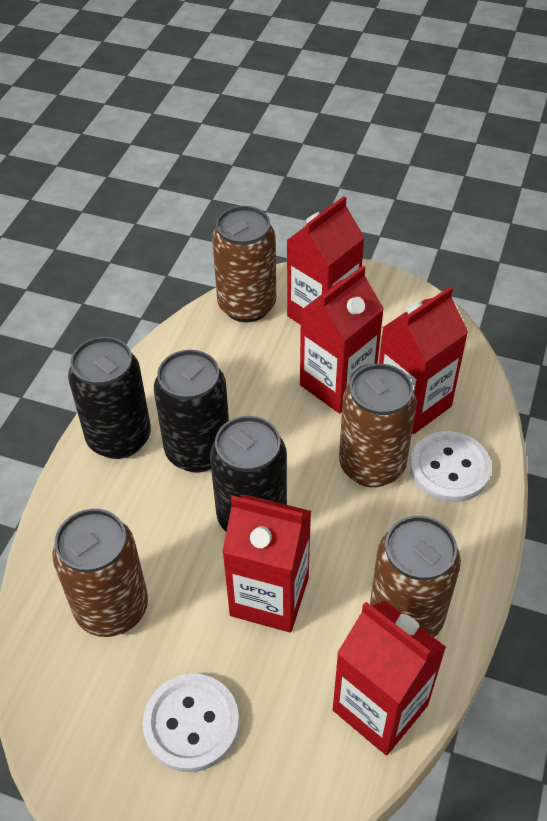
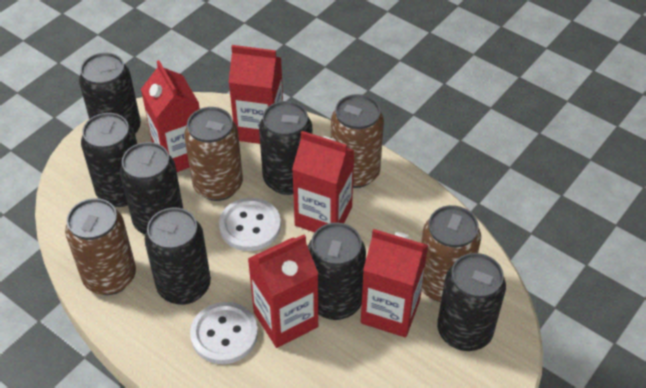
black can: 3 -> 7

